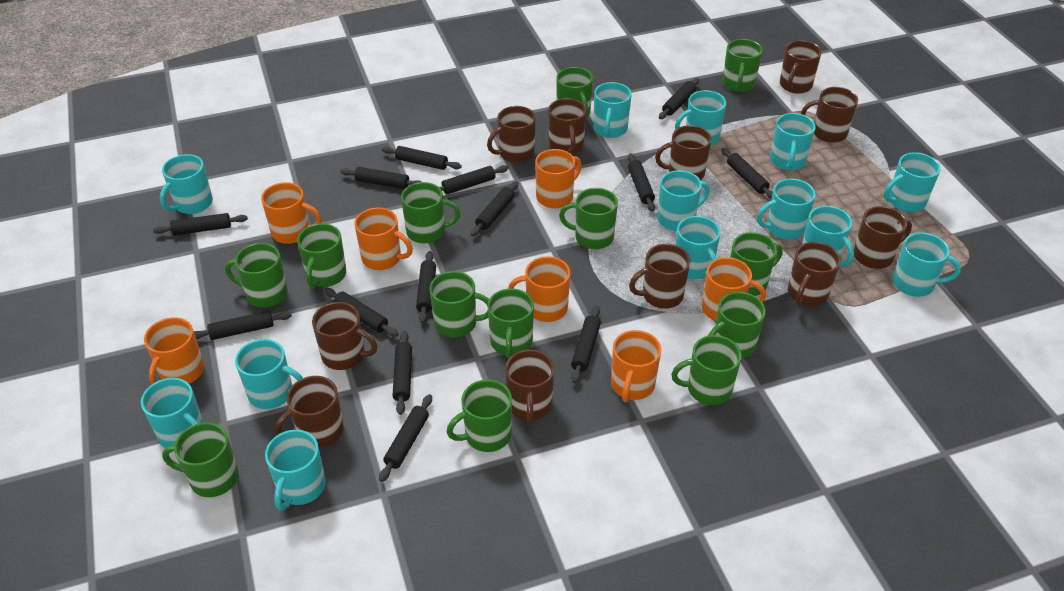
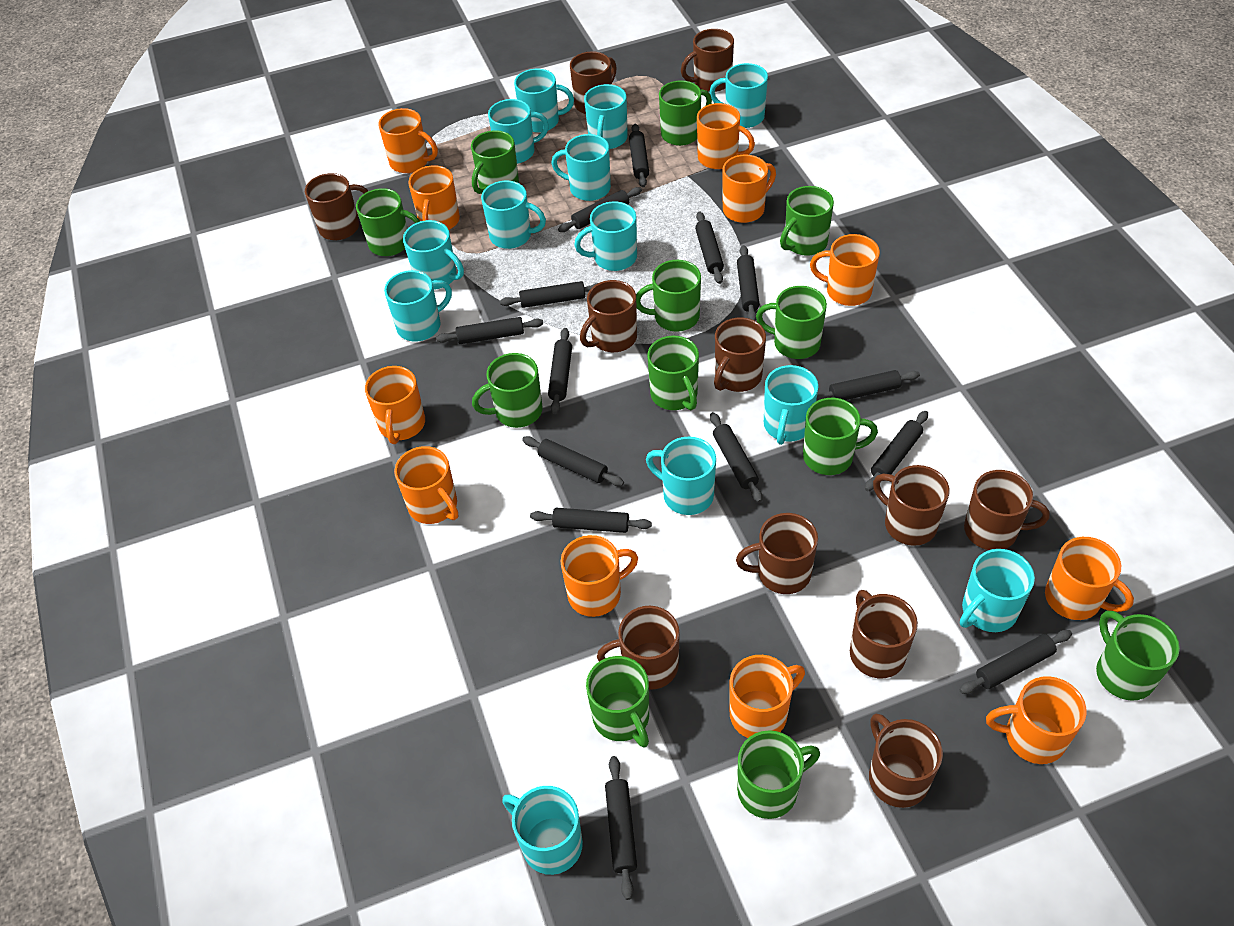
green mug: 13 -> 12
orange mug: 7 -> 11

